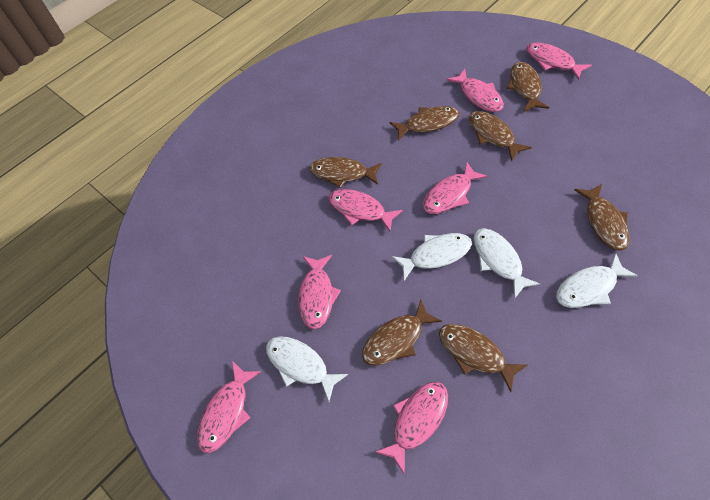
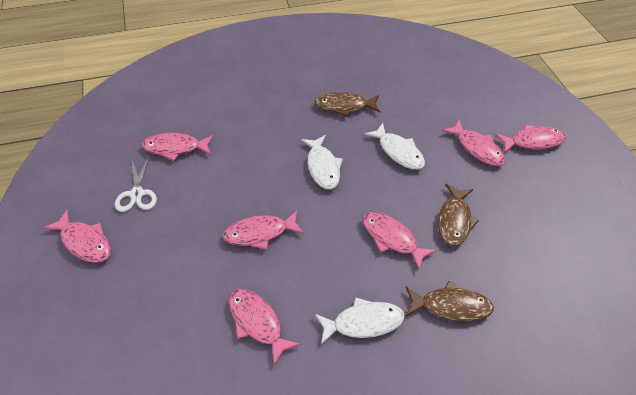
brown fish: 7 -> 3
white fish: 4 -> 3
white scissors: 0 -> 1

